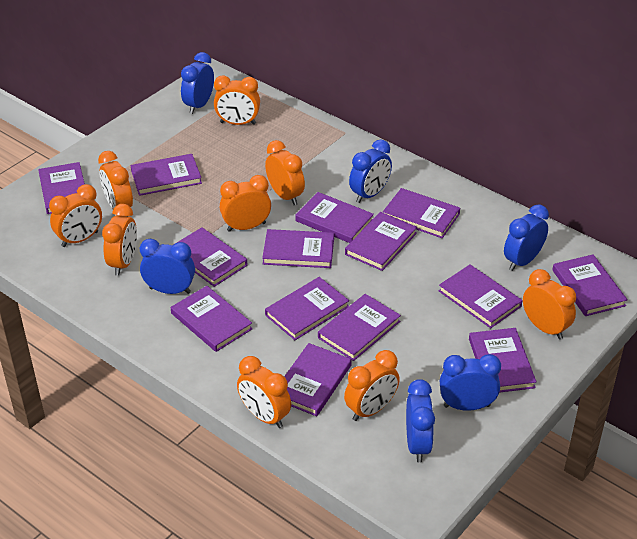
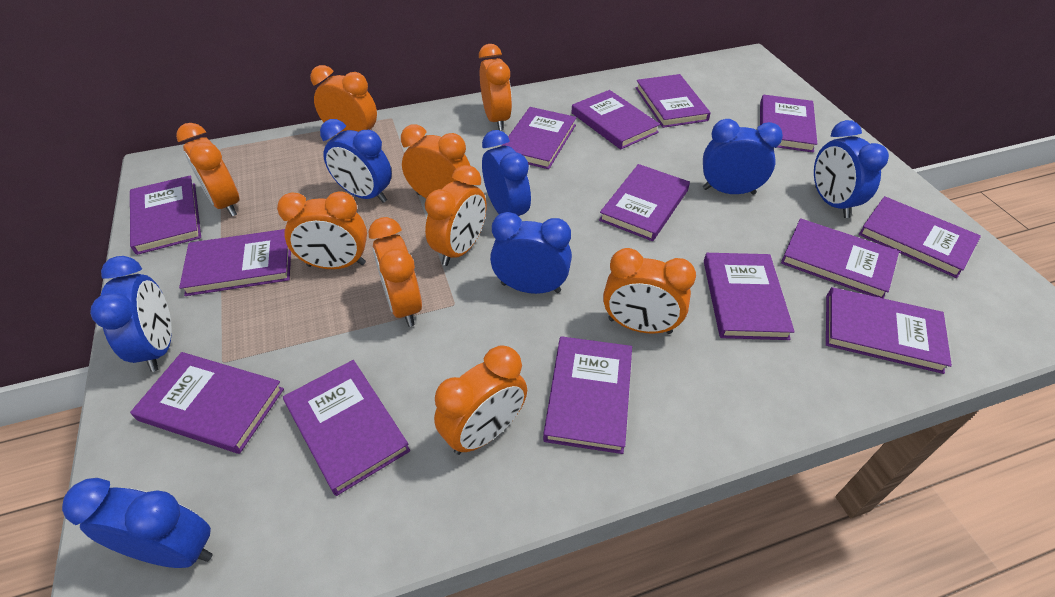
blue clock: 6 -> 7

